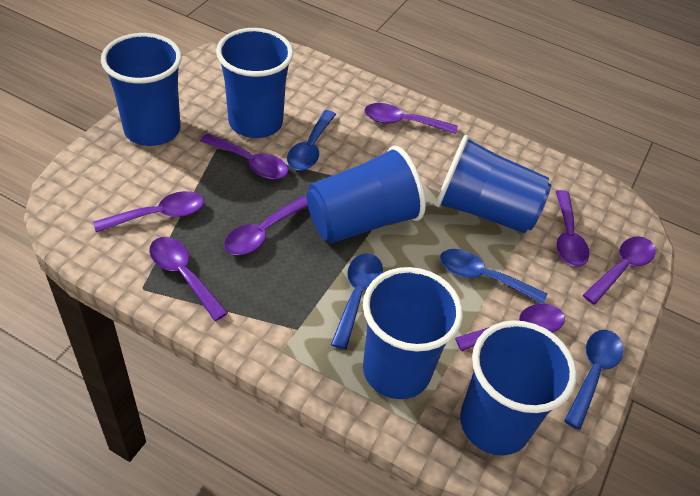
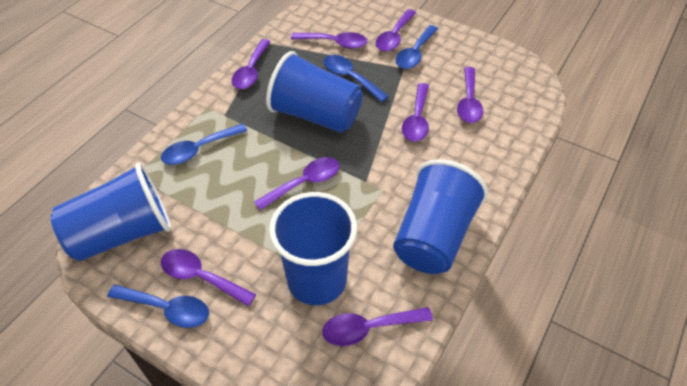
blue cup: 6 -> 4

